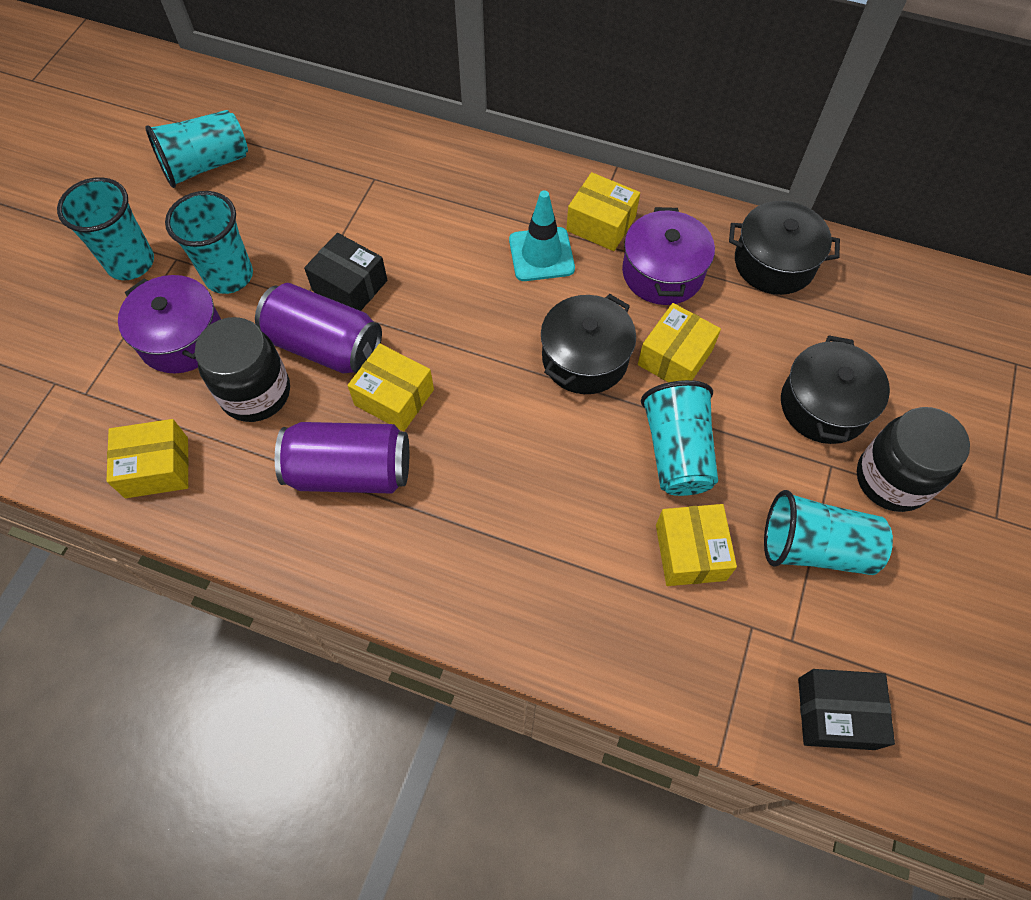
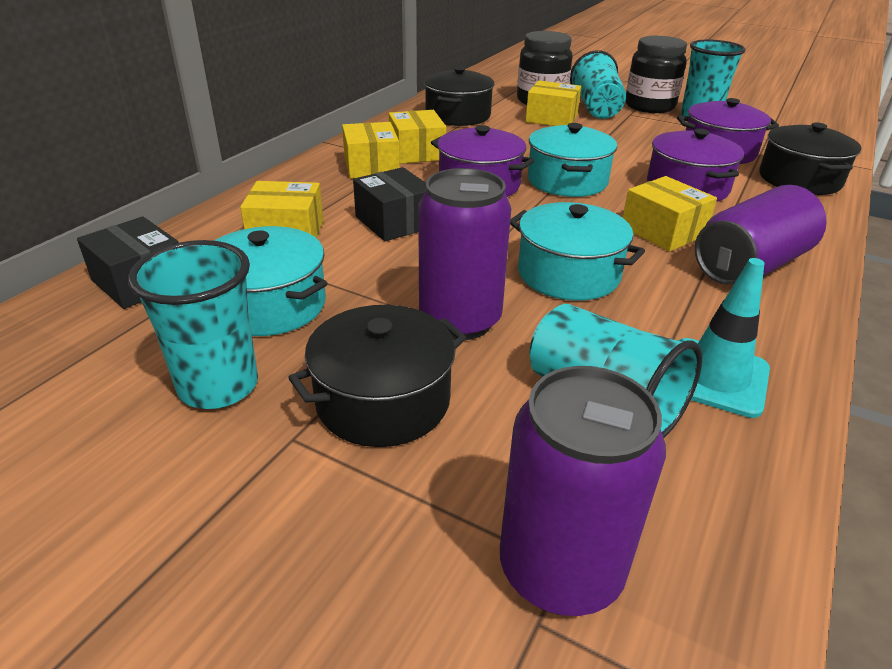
purple can: 2 -> 3
purple pot: 2 -> 3
turquoise cup: 5 -> 4
turquoise pot: 0 -> 3

